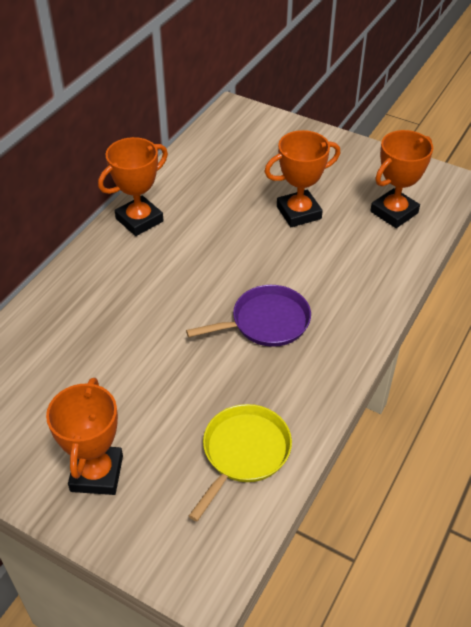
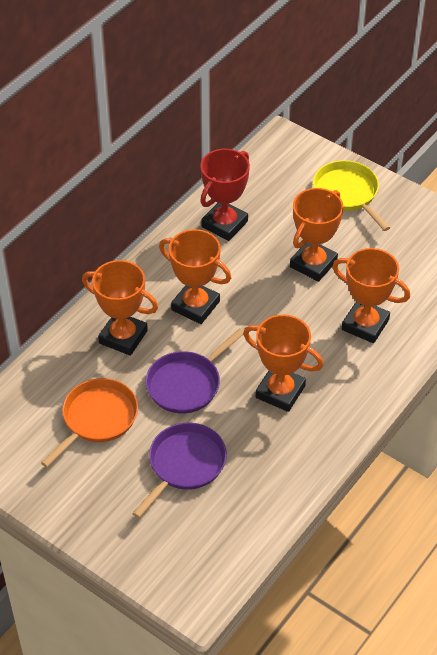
orange pan: 0 -> 1
orange trophy: 4 -> 5
purple pan: 1 -> 2
red trophy: 0 -> 1

